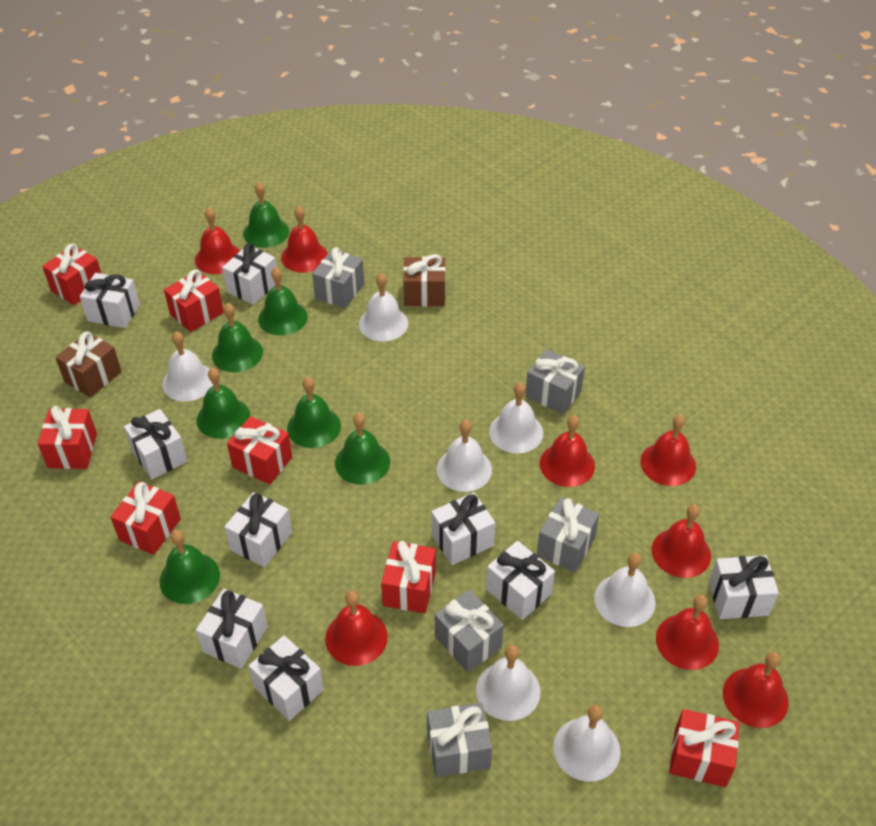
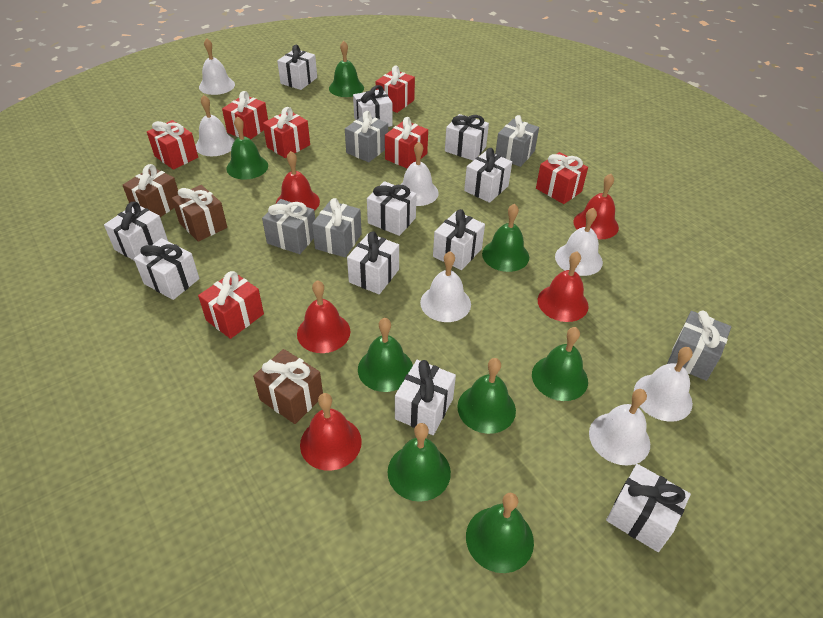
brown gift: 2 -> 3
green bell: 7 -> 8
red bell: 8 -> 5
white gift: 9 -> 11

